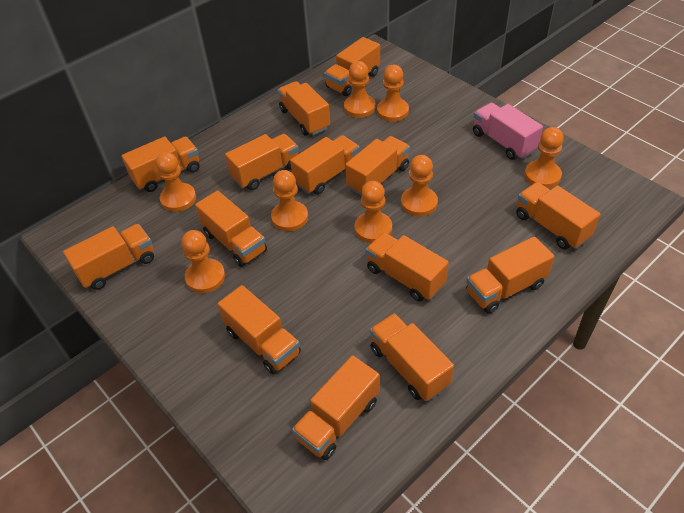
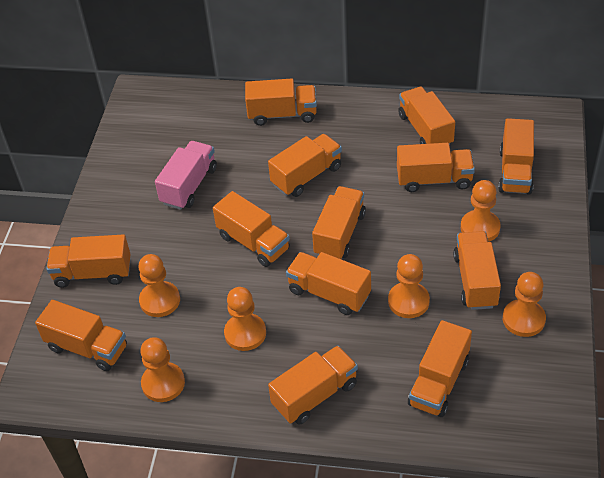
orange pawn: 8 -> 6
orange truck: 14 -> 13

